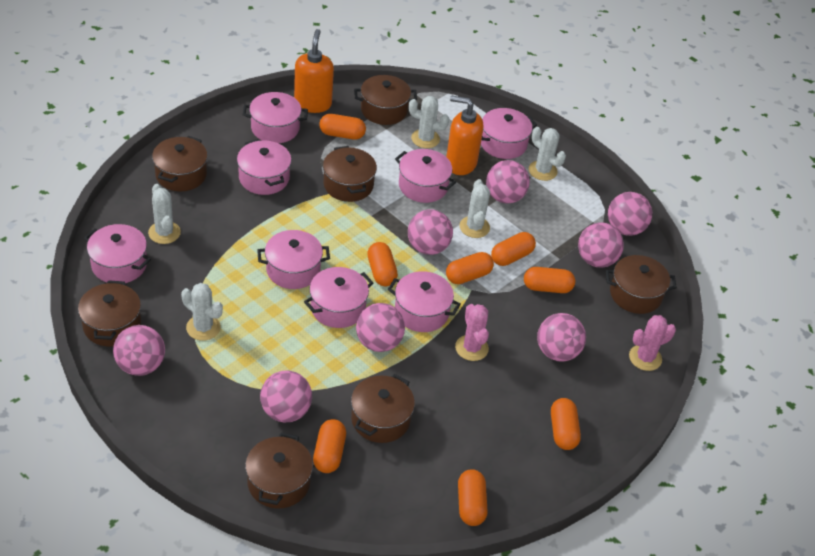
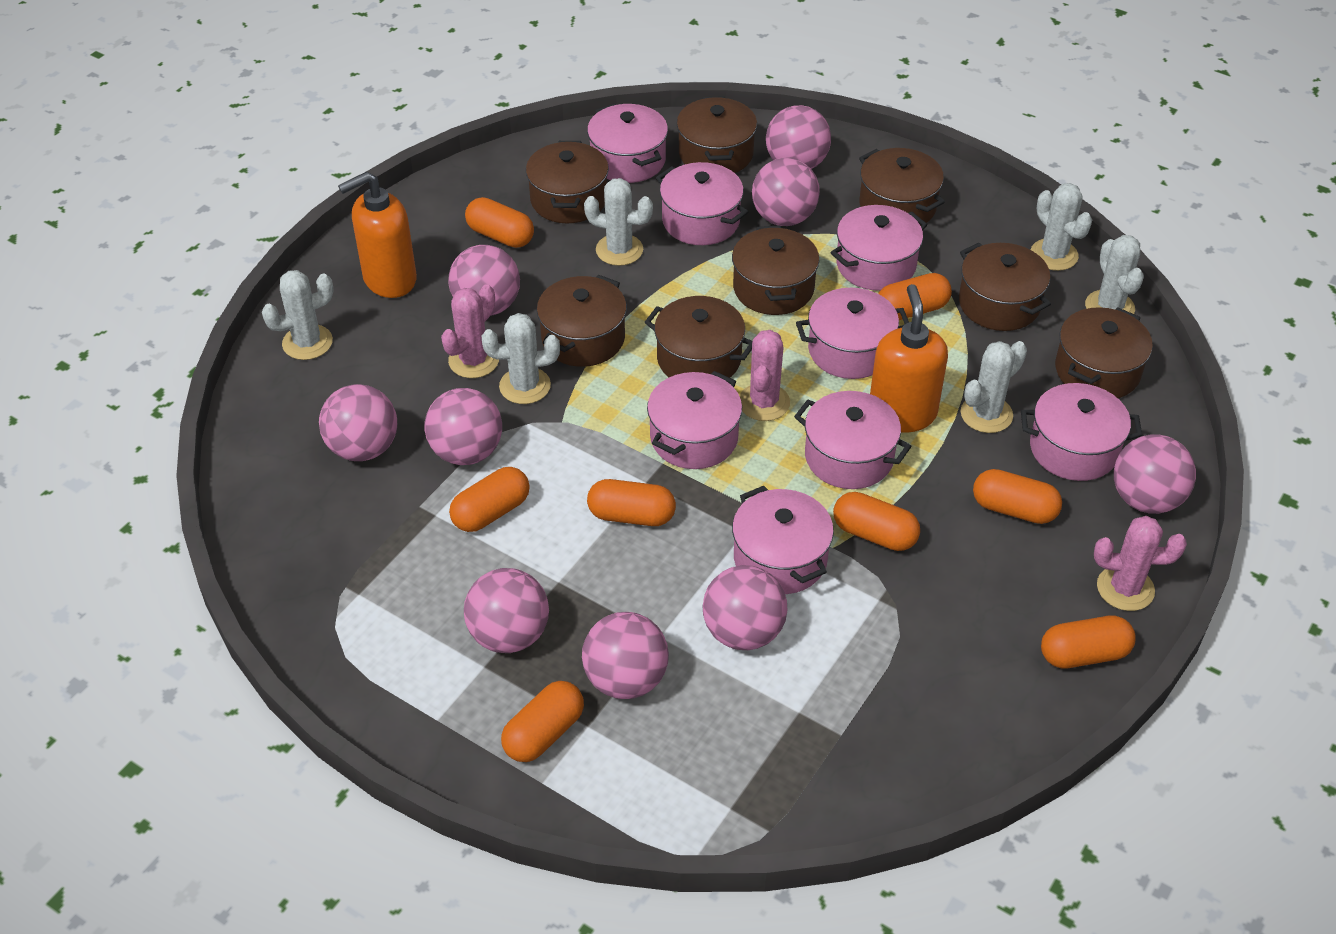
brown pot: 7 -> 8
pink ball: 8 -> 9
pink cactus: 2 -> 3
white cactus: 5 -> 6

